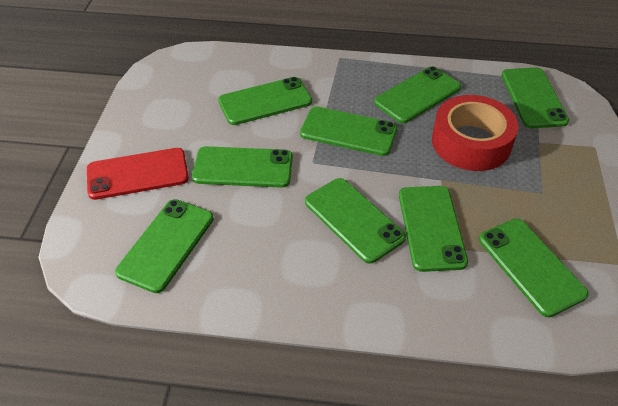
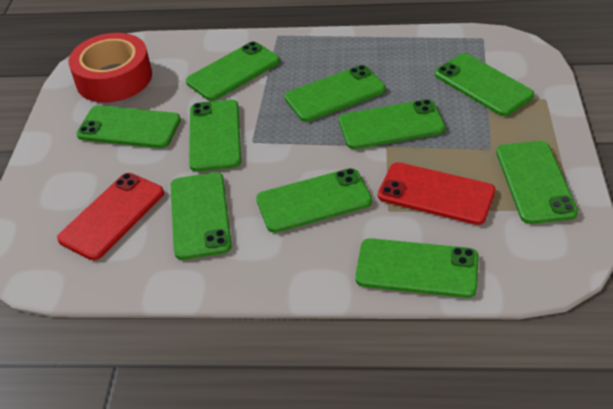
green phone: 9 -> 10
red phone: 1 -> 2

